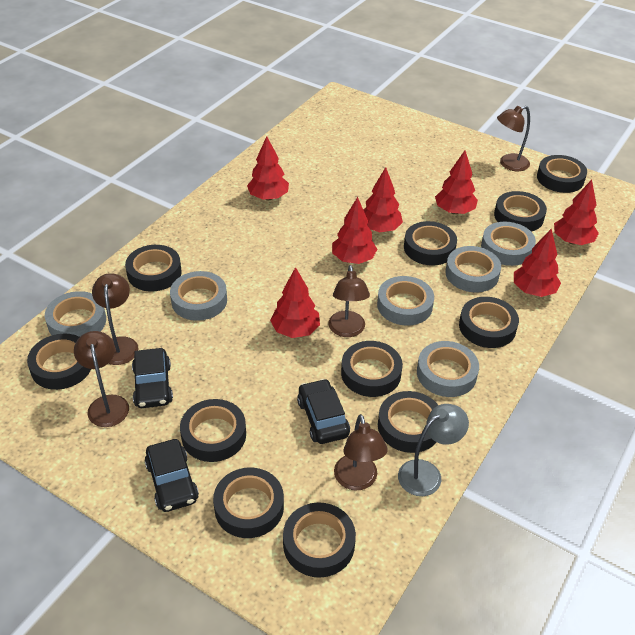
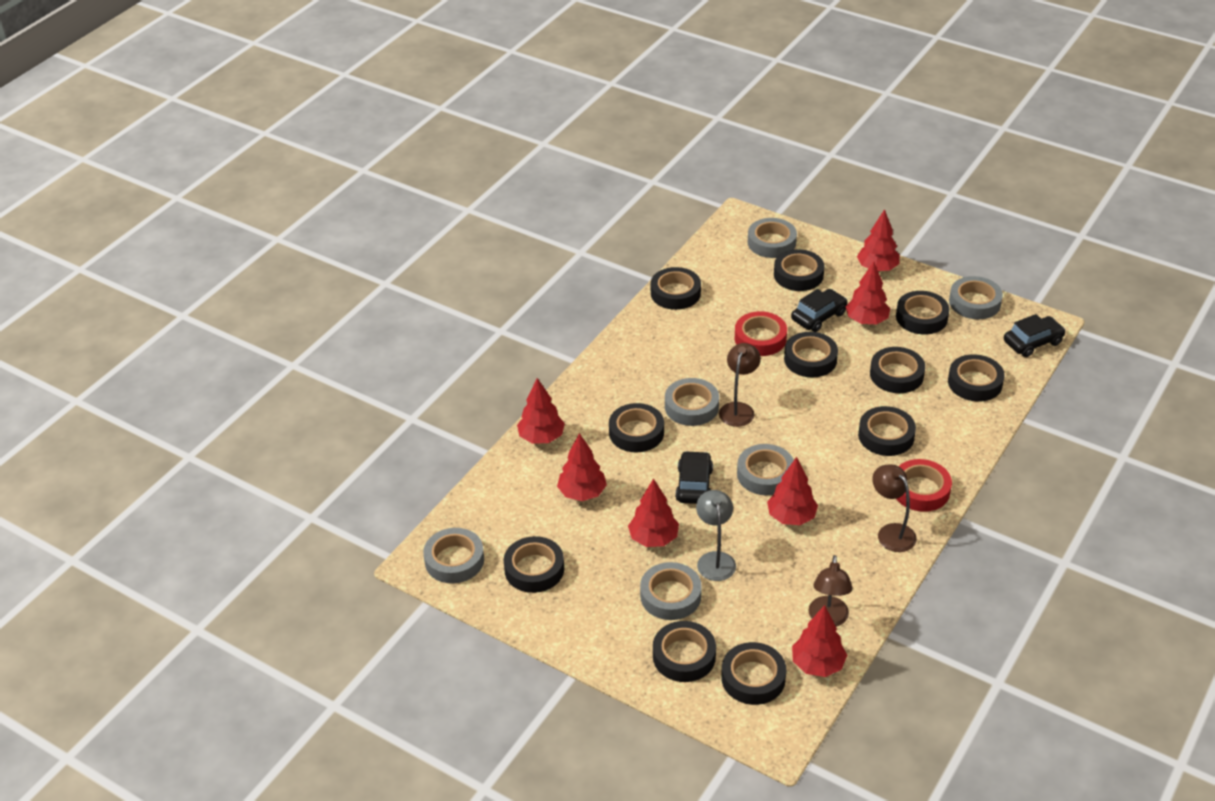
brown lamp: 5 -> 3
red tape: 0 -> 2

